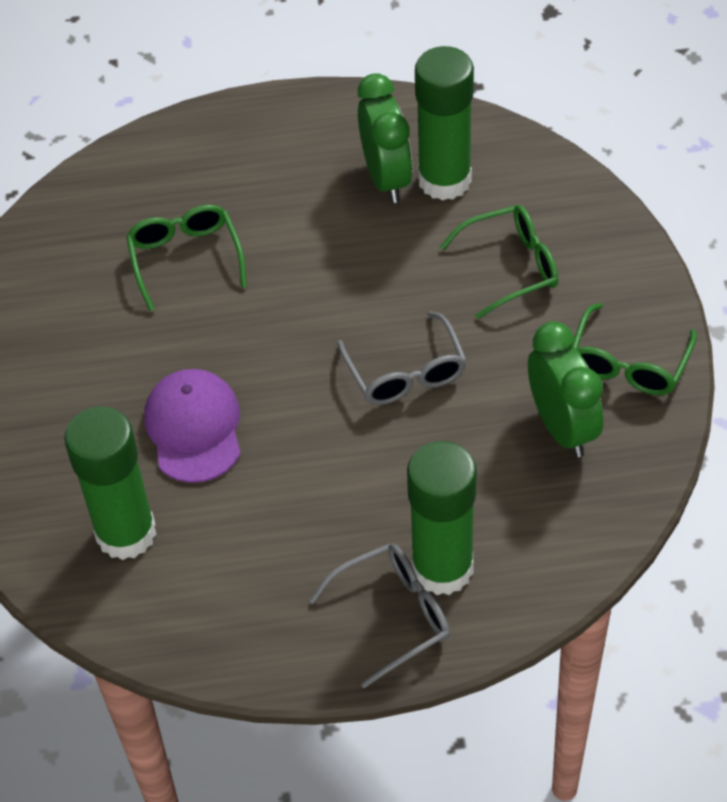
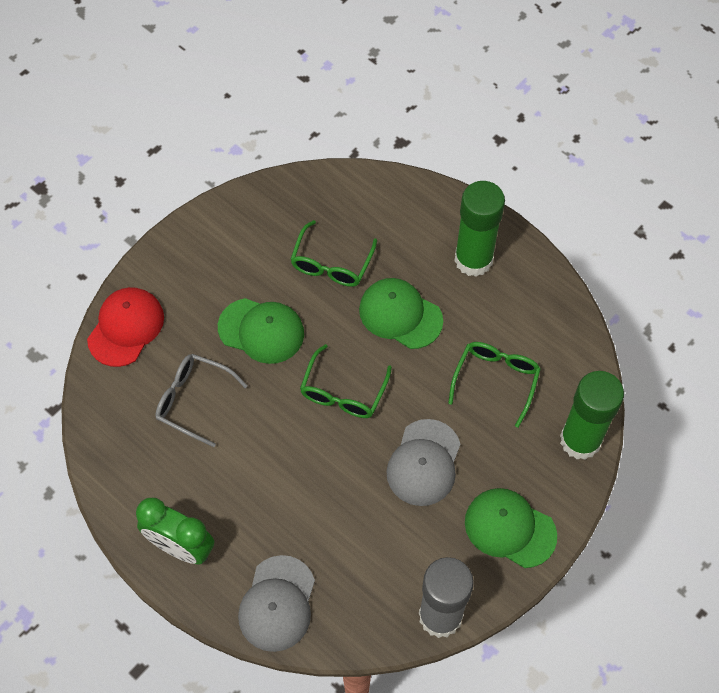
green cap: 0 -> 3
green clock: 2 -> 1
green glue stick: 3 -> 2
grey cap: 0 -> 2
grey glasses: 2 -> 1
grey glue stick: 0 -> 1
purple cap: 1 -> 0
red cap: 0 -> 1

